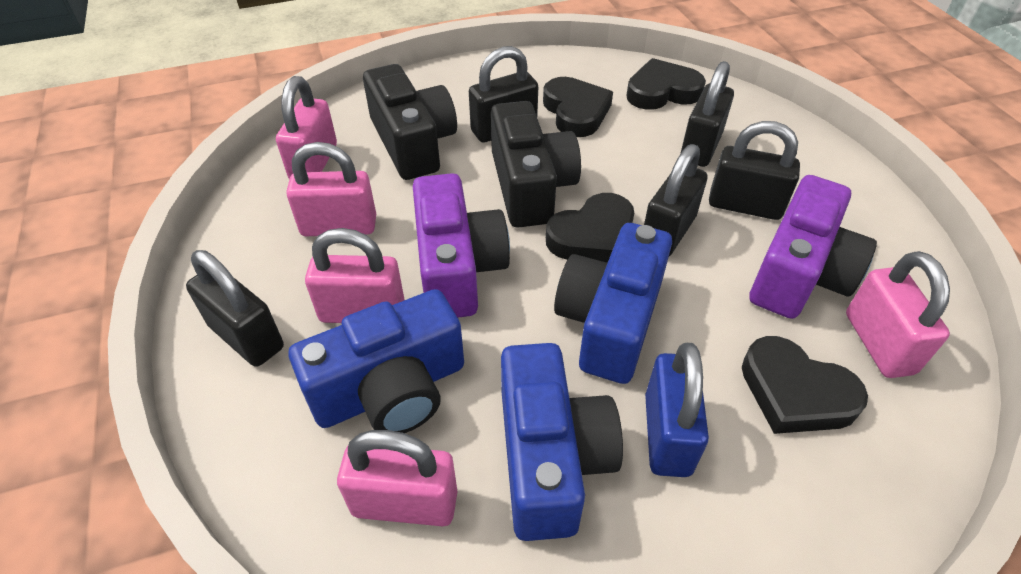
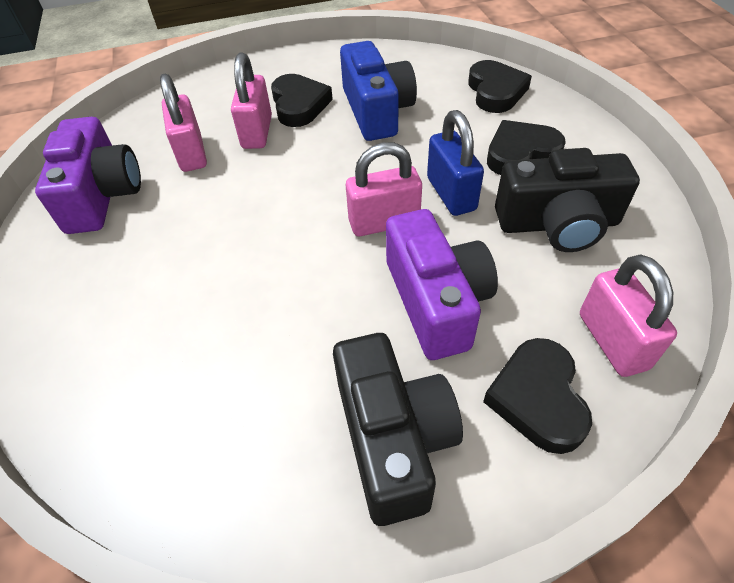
black padlock: 5 -> 0
blue camera: 3 -> 1
pink padlock: 5 -> 4

